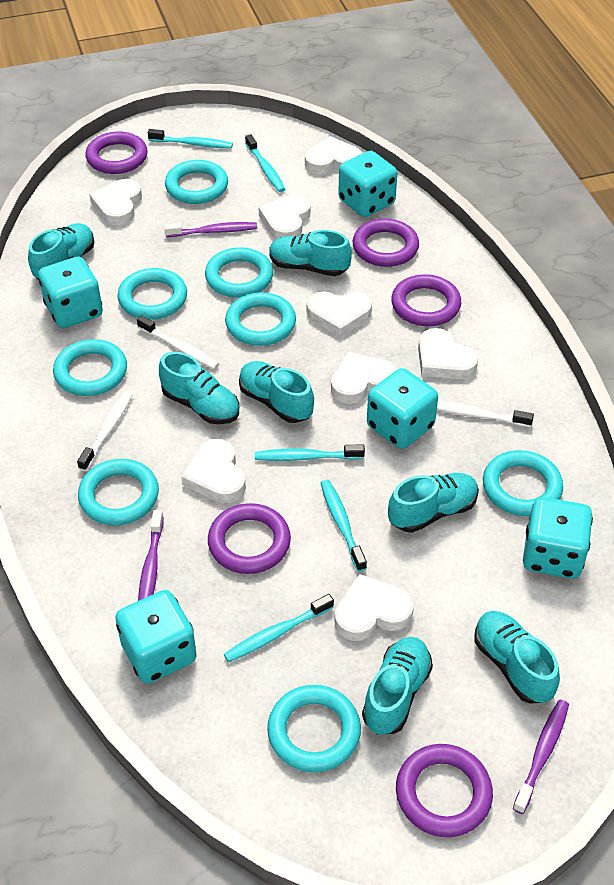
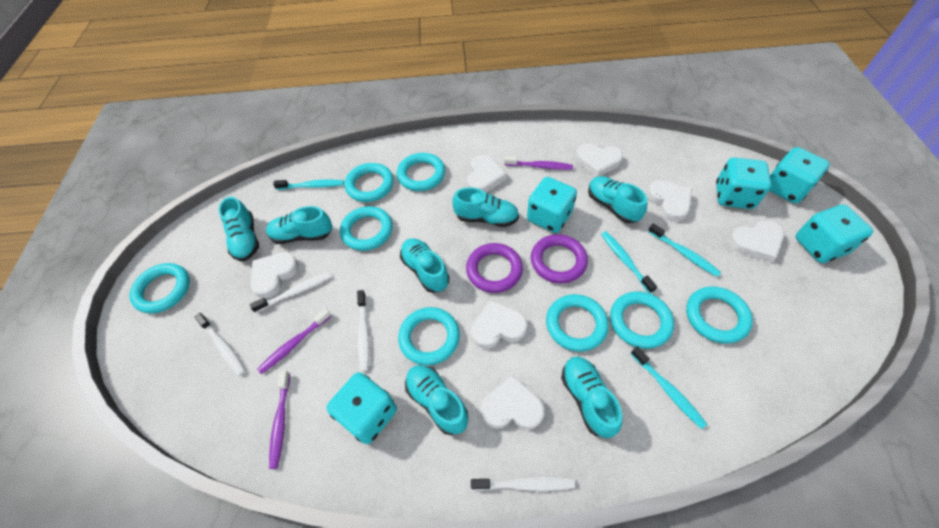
purple ring: 5 -> 2
turquoise toothbrush: 5 -> 4
white heart: 8 -> 7
white toothbrush: 3 -> 4

